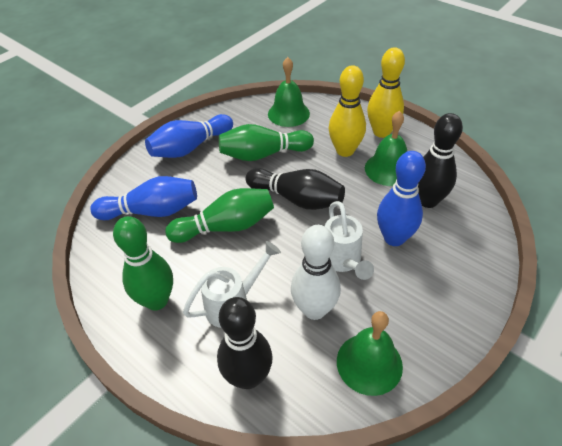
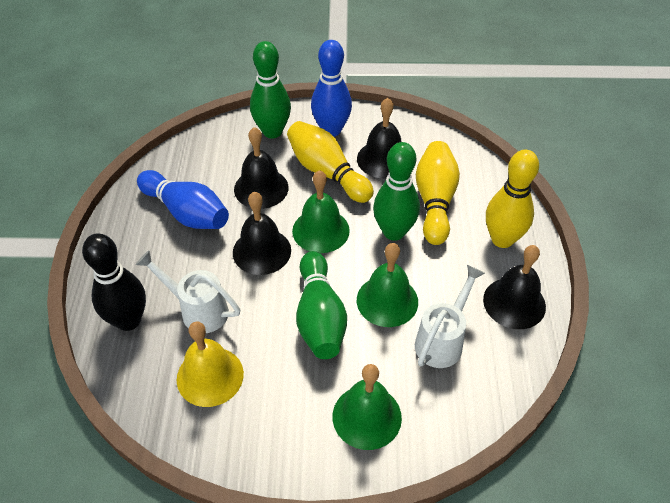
black bell: 0 -> 4
black bowling pin: 3 -> 1
blue bowling pin: 3 -> 2
white bowling pin: 1 -> 0
yellow bell: 0 -> 1
yellow bowling pin: 2 -> 3

